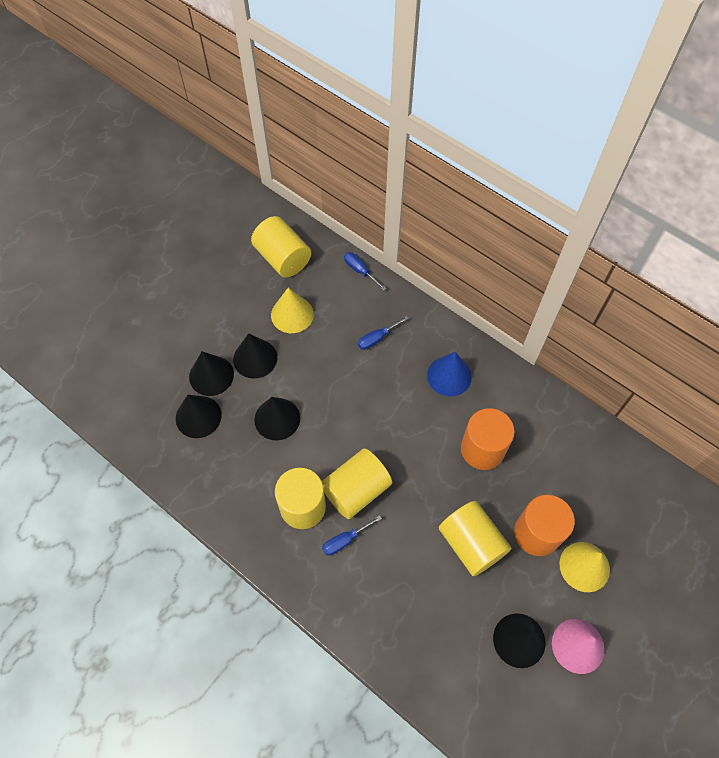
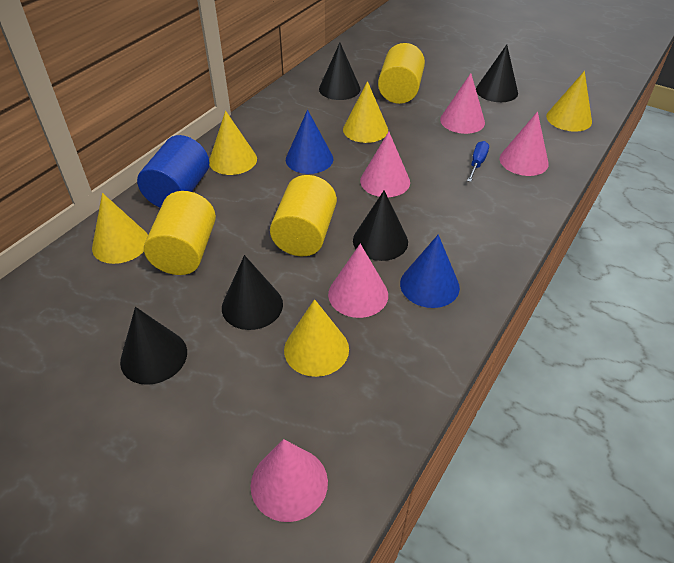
blue cone: 1 -> 2
blue cylinder: 0 -> 1
blue screwdriver: 3 -> 1
orange cylinder: 2 -> 0
pink cone: 1 -> 5
yellow cone: 2 -> 5
yellow cylinder: 4 -> 3

